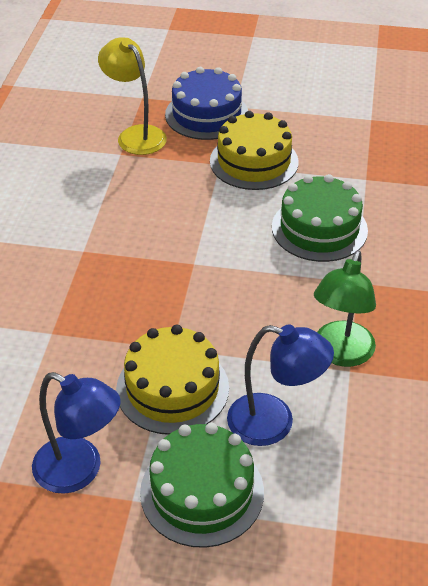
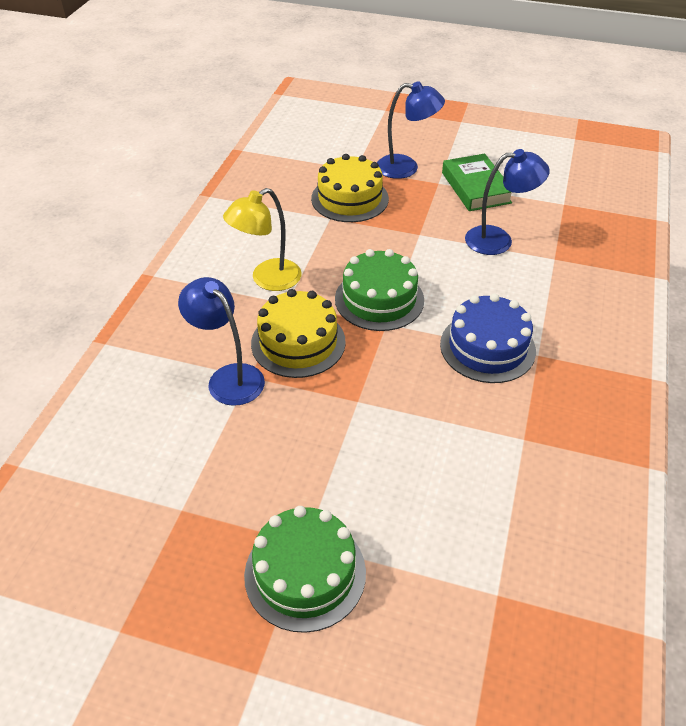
blue lamp: 2 -> 3
green book: 0 -> 1
green lamp: 1 -> 0

